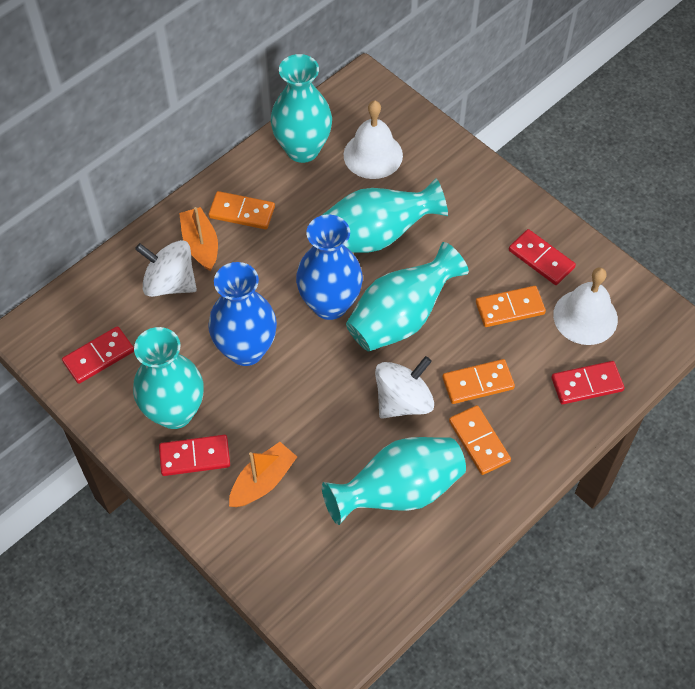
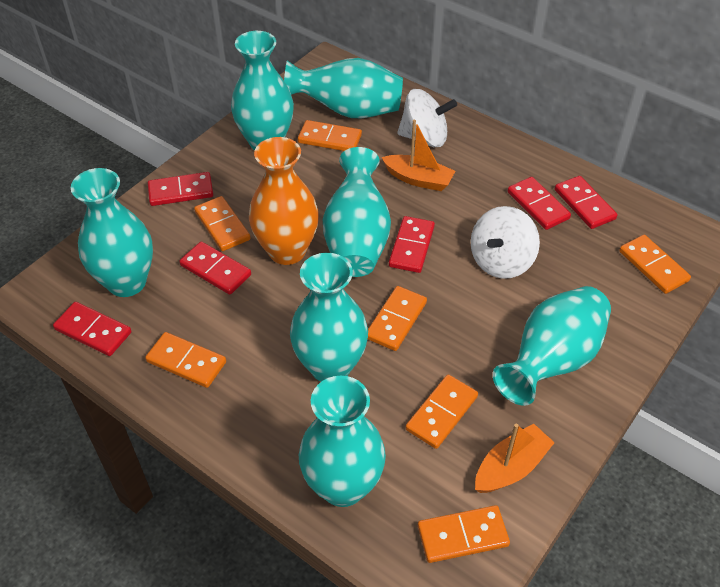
blue vase: 2 -> 0
orange domino: 4 -> 7
orange vase: 0 -> 1
red domino: 4 -> 6
turquoise vase: 5 -> 7
white bell: 2 -> 0

